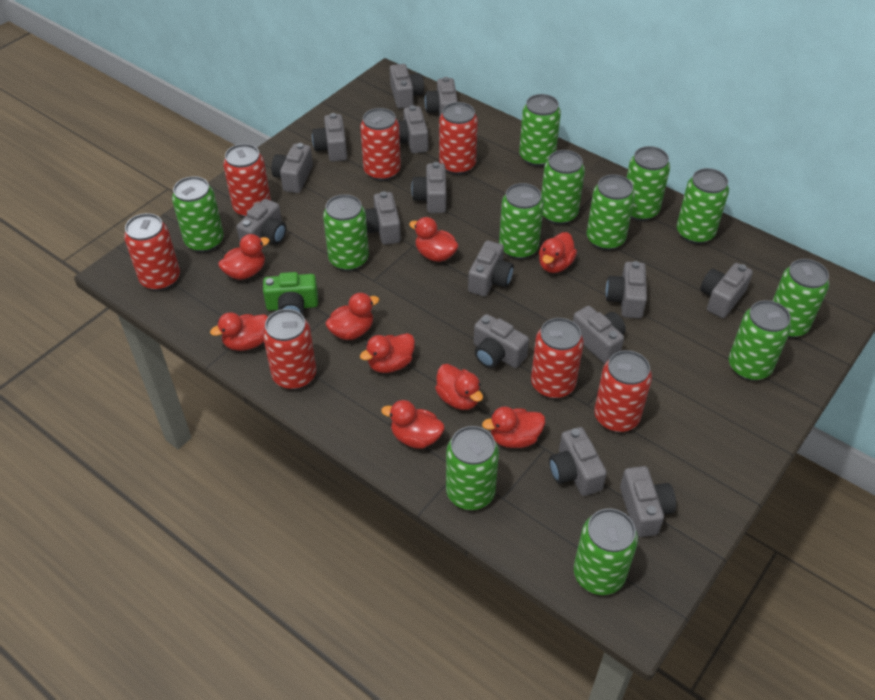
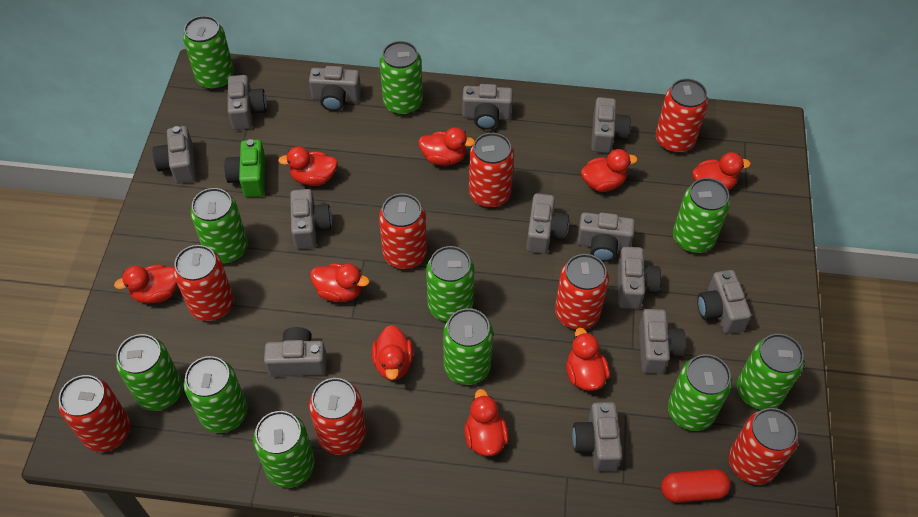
green can: 12 -> 11
grey camera: 15 -> 13
red can: 7 -> 8
red capsule: 0 -> 1

